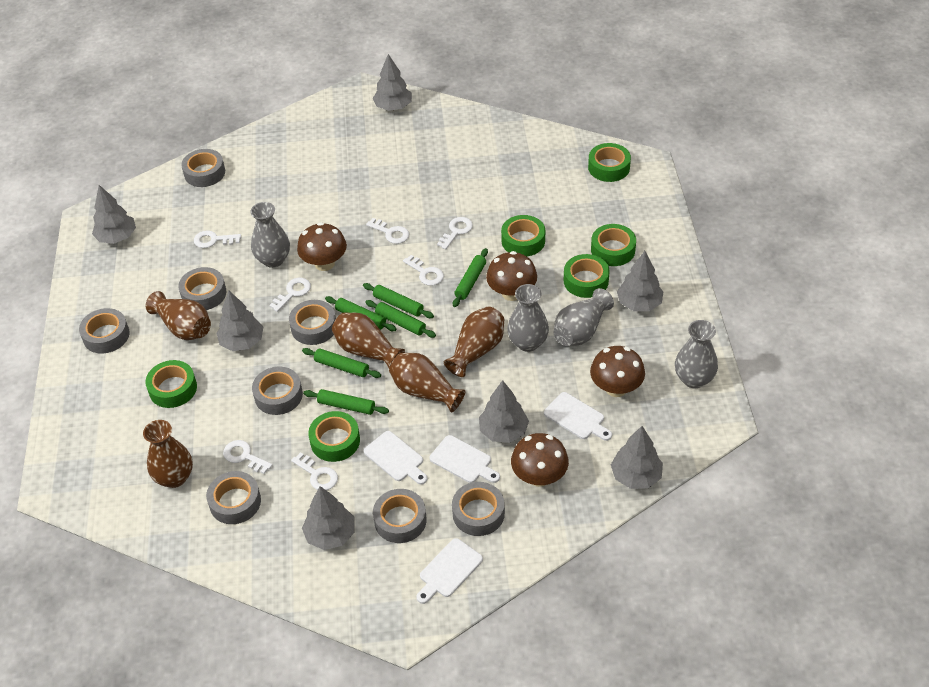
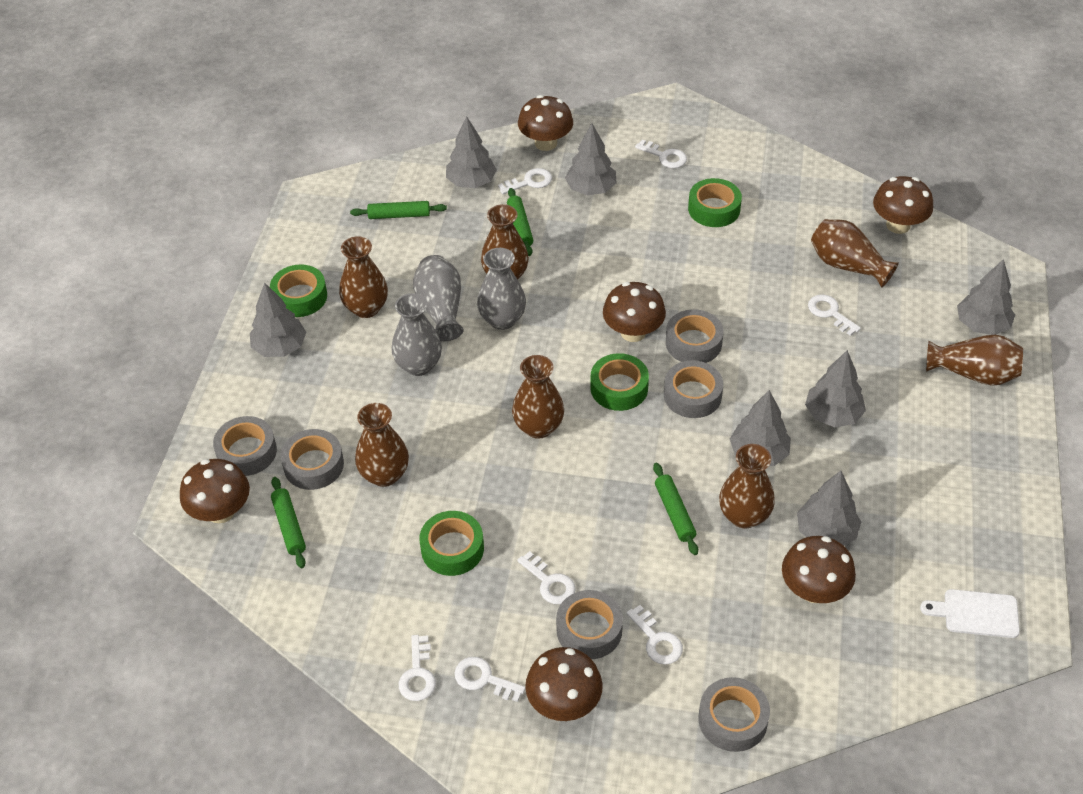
brown mushroom: 4 -> 6
brown vase: 5 -> 7
green rolling pin: 6 -> 4
green tape: 6 -> 4
grey tape: 8 -> 6
grey vase: 4 -> 3
white cutting board: 4 -> 1

